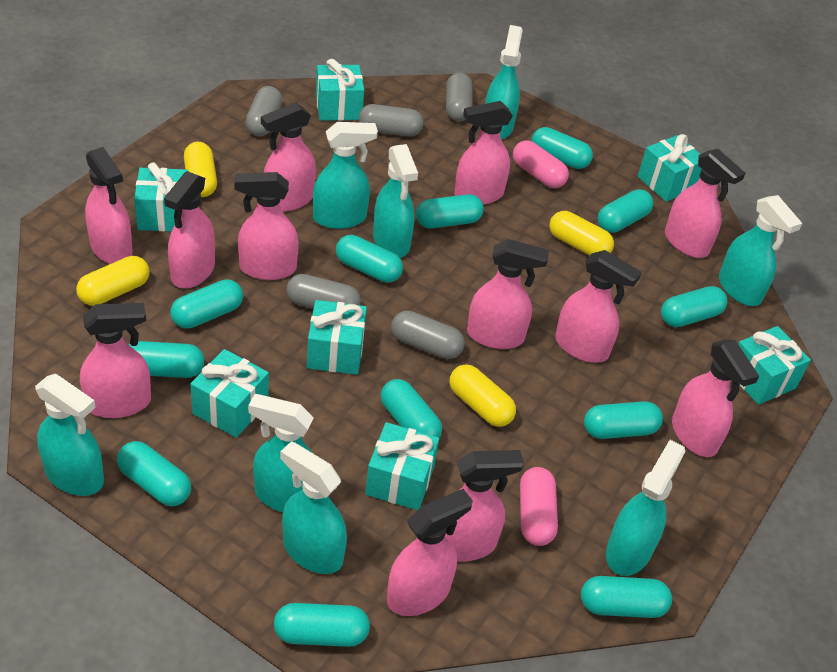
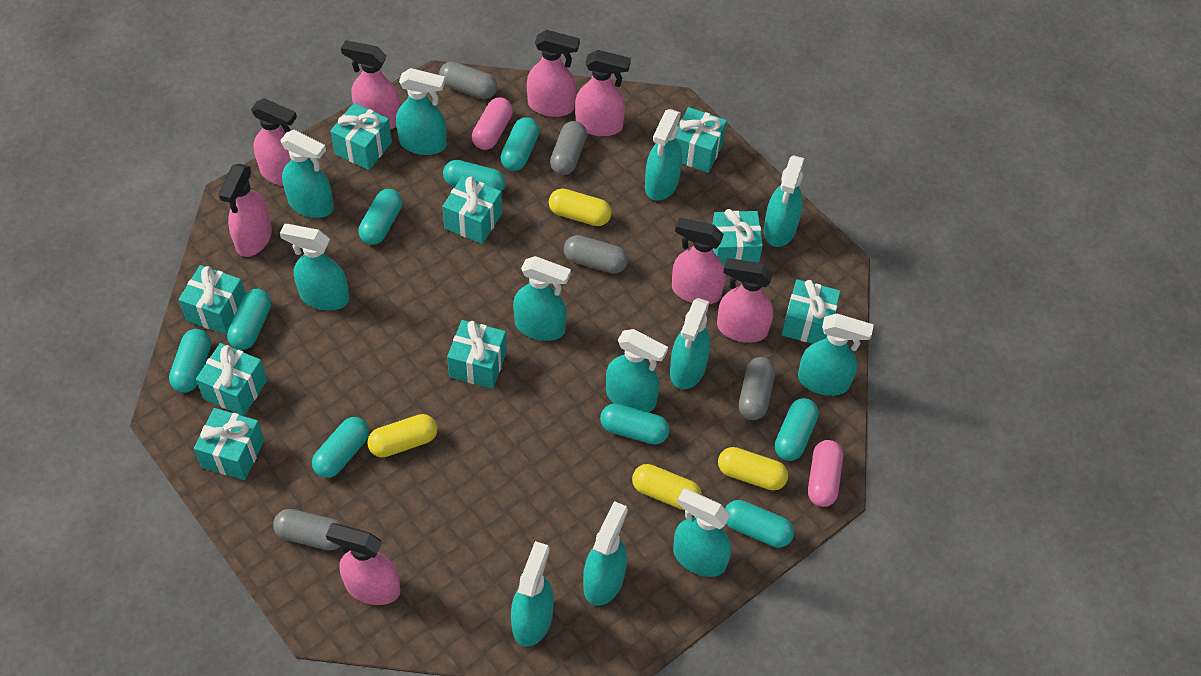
pink spray bottle: 12 -> 8
turquoise capsule: 12 -> 9
turquoise gift: 7 -> 9
turquoise spray bottle: 8 -> 12

